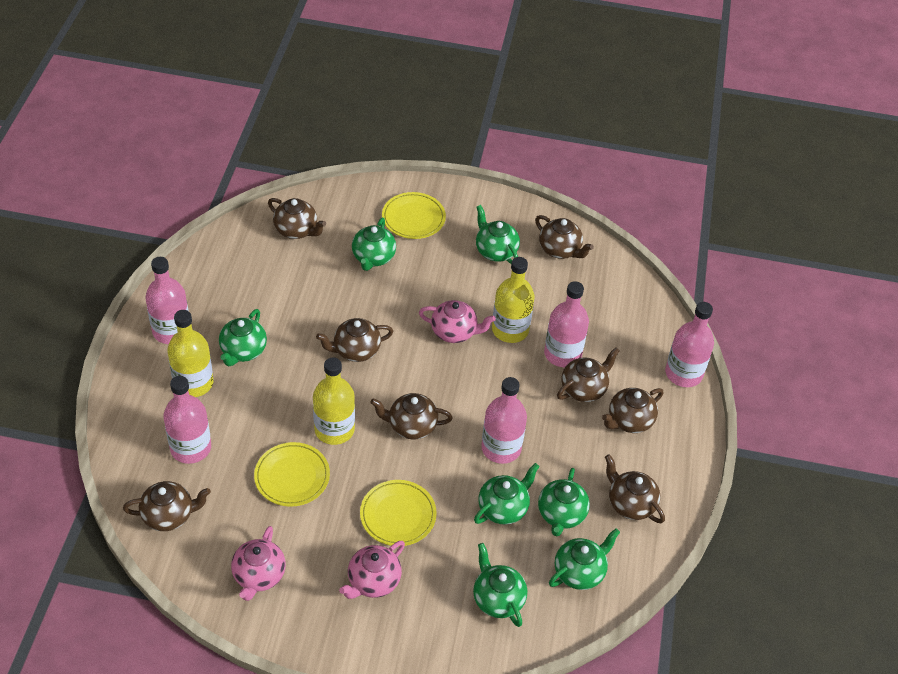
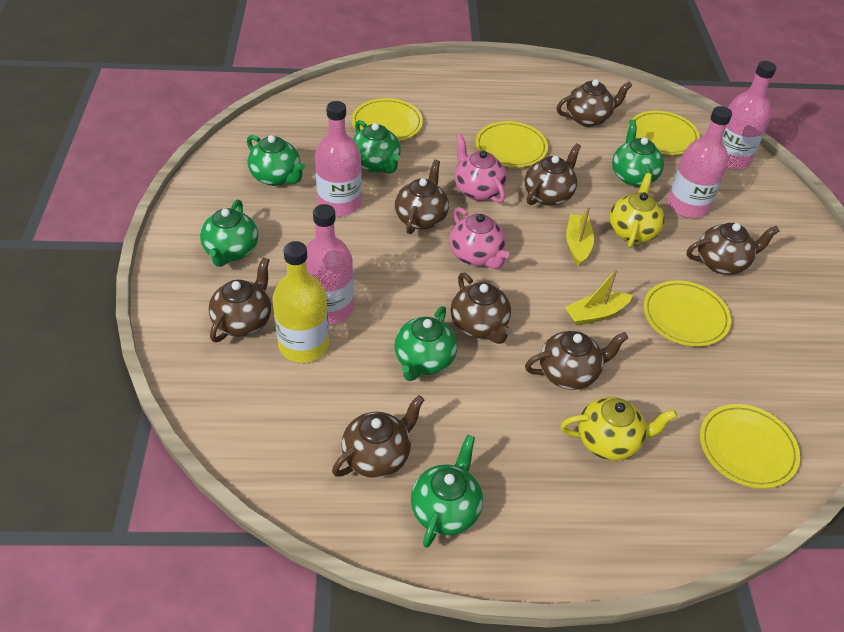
green teapot: 7 -> 6
pink bottle: 5 -> 4
pink teapot: 3 -> 2
yellow boat: 0 -> 2
yellow bottle: 3 -> 1
yellow plate: 3 -> 5
yellow teapot: 0 -> 2

